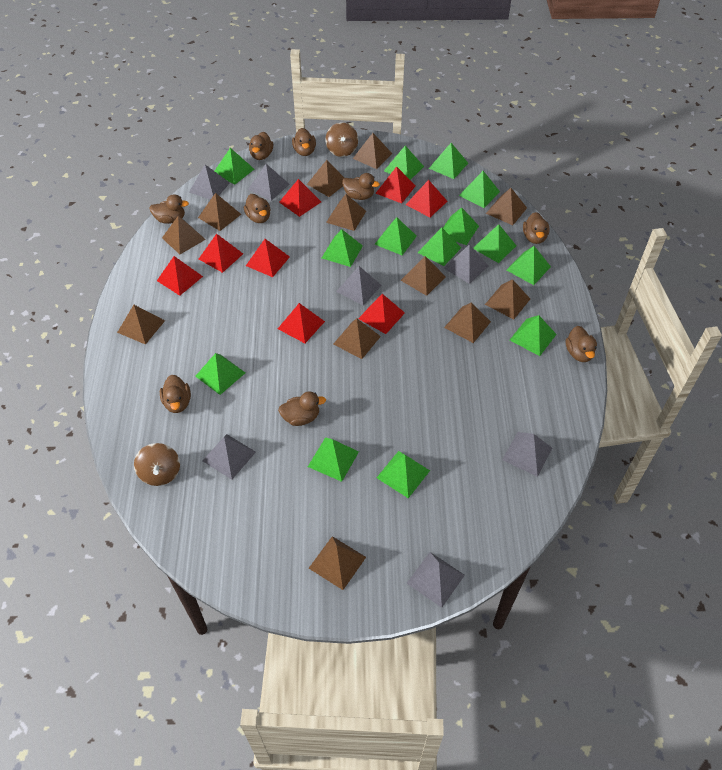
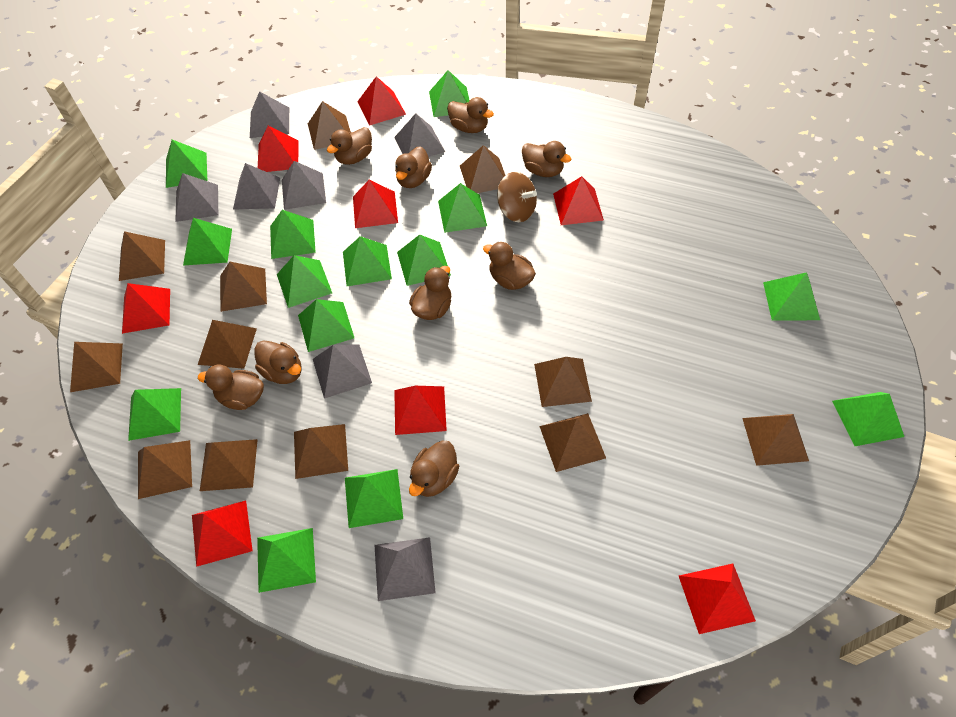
brown spinning top: 2 -> 1

